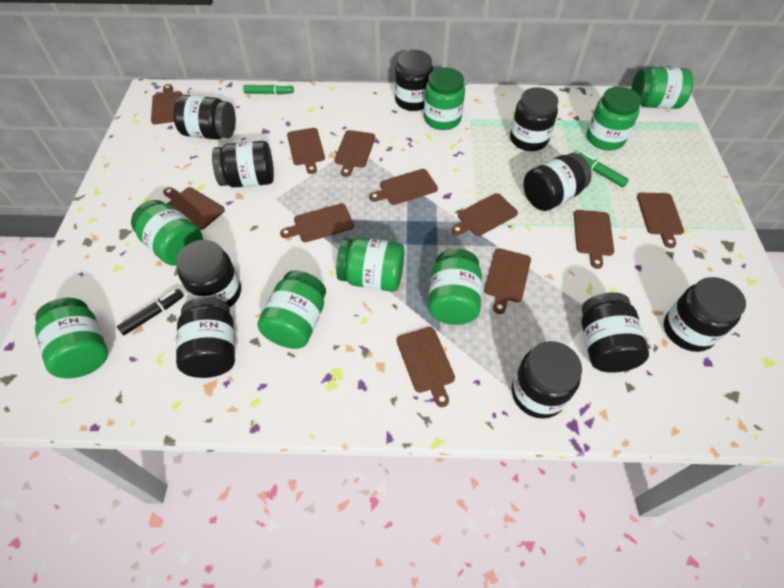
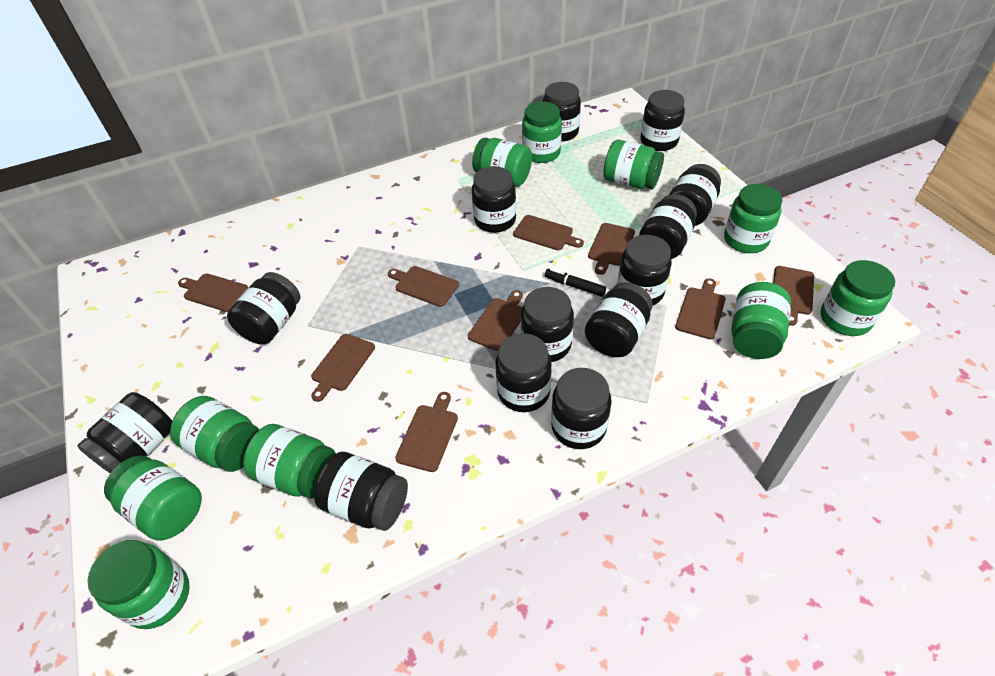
black jar: 10 -> 13
brown cutting board: 11 -> 9
green jar: 8 -> 10
green marker: 2 -> 0

